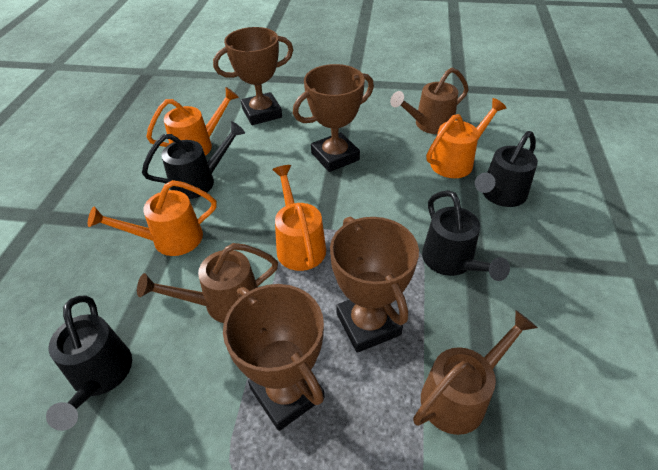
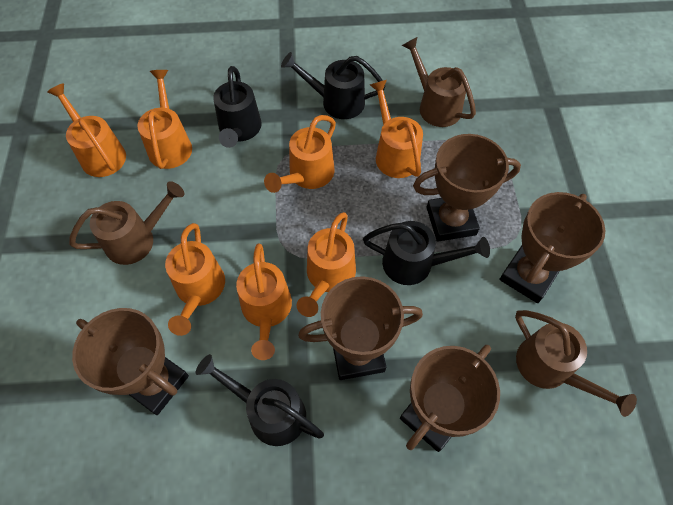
brown trophy: 4 -> 5
orange watering can: 4 -> 7

